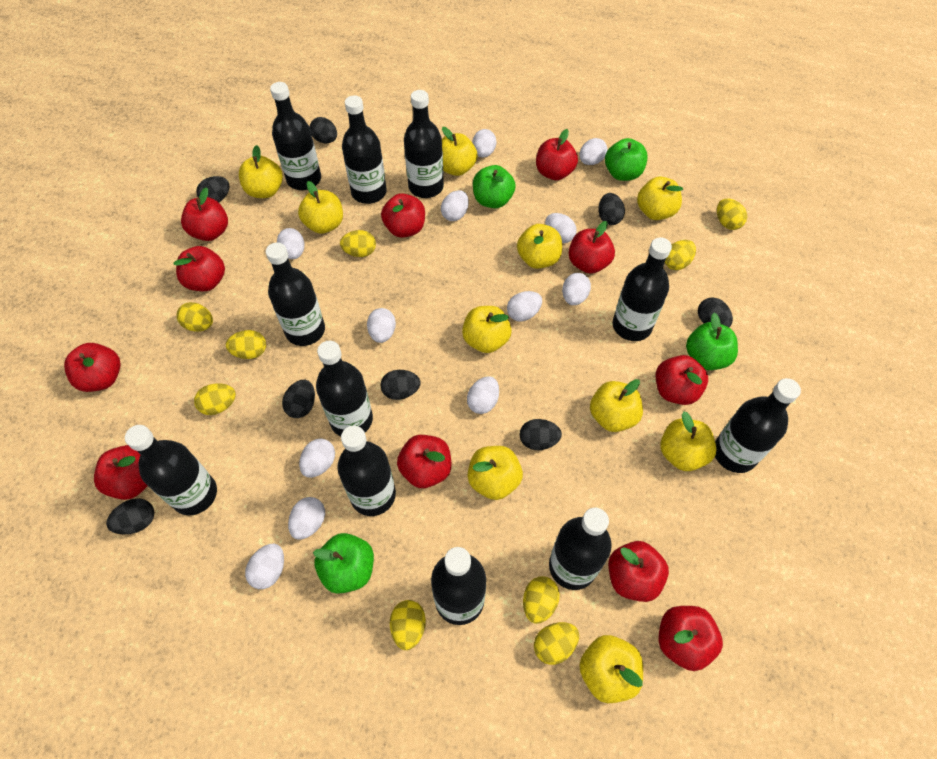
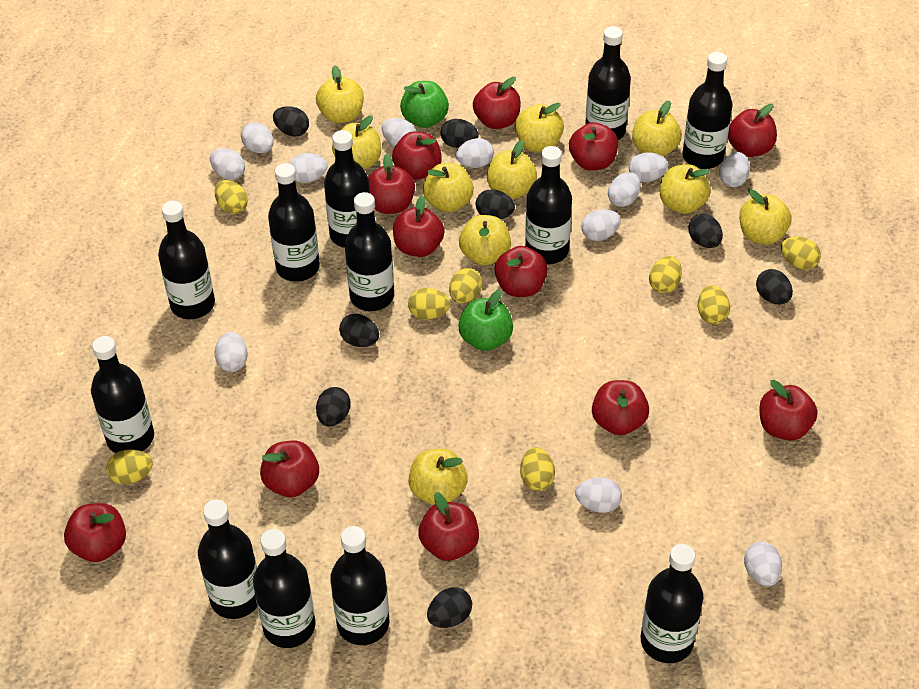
black bottle: 11 -> 12
green apple: 4 -> 2
red apple: 11 -> 12
yellow egg: 9 -> 8

